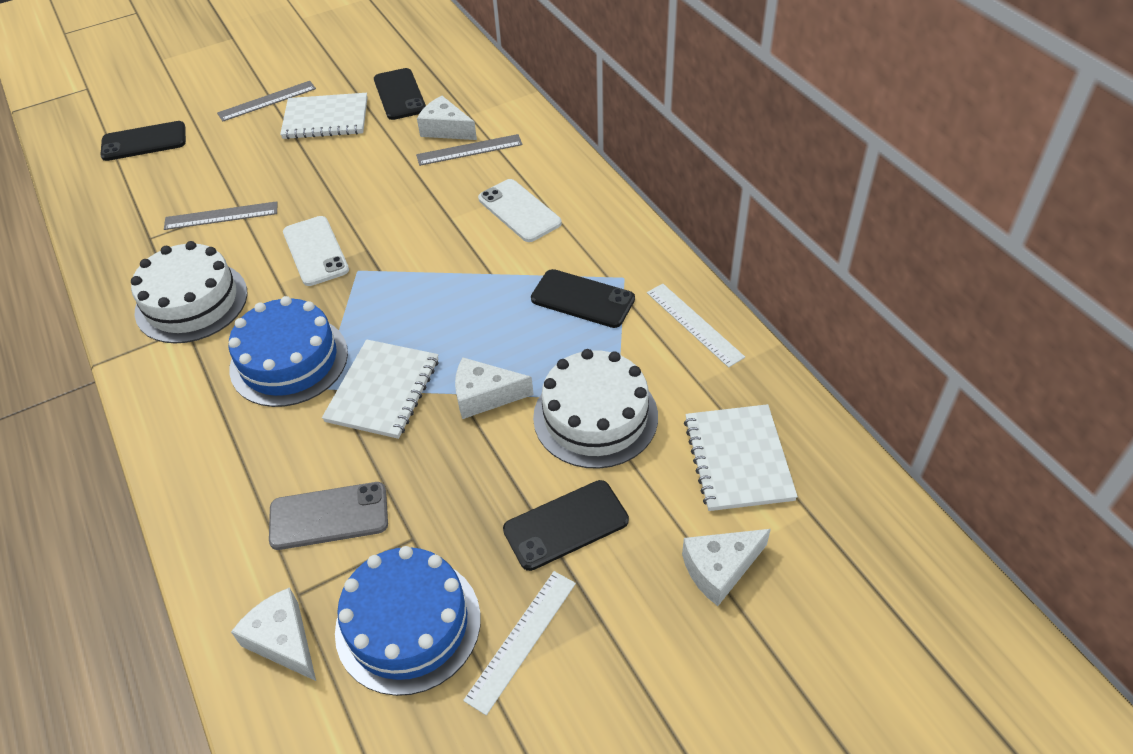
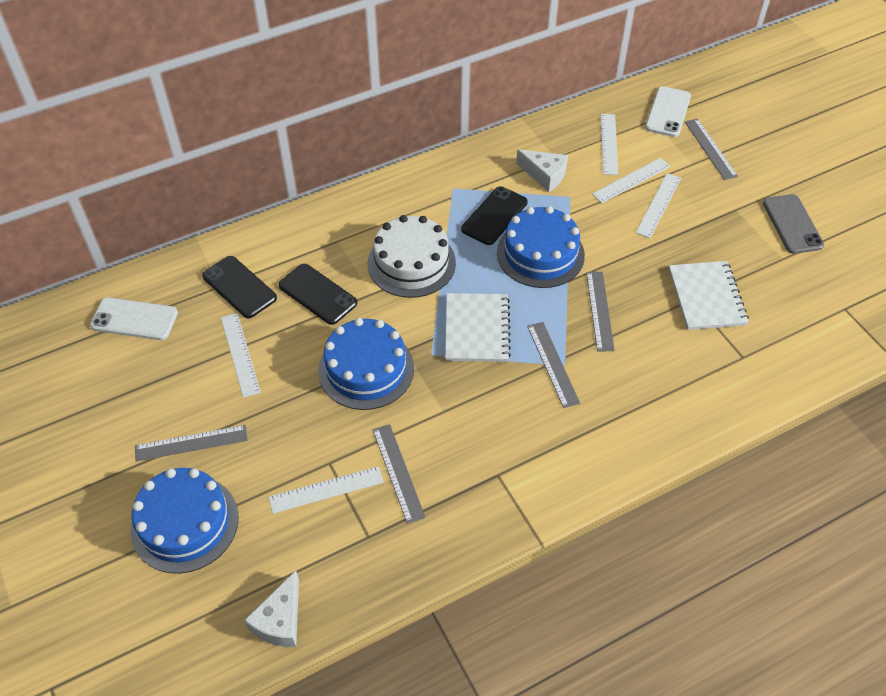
black phone: 4 -> 3
blue cake: 2 -> 3
grey ruler: 3 -> 5
white cake: 2 -> 1
white cheese: 4 -> 2
white notebook: 3 -> 2
white ruler: 2 -> 5

